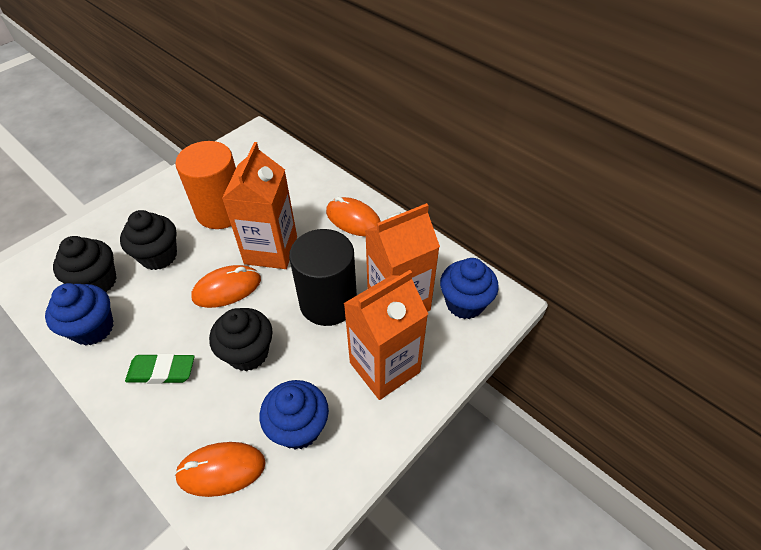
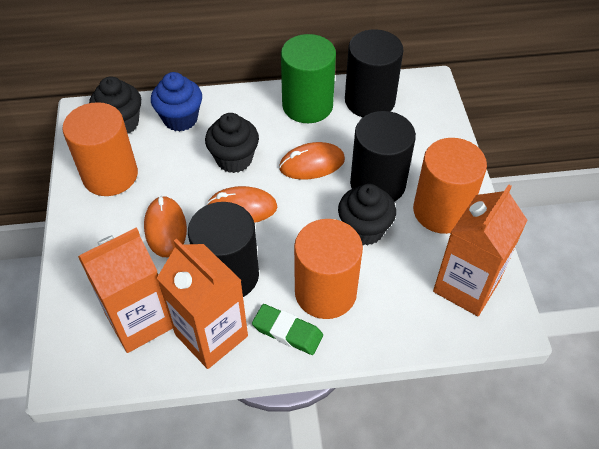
black cylinder: 1 -> 3
blue cupcake: 3 -> 1
green cylinder: 0 -> 1
orange cylinder: 1 -> 3

